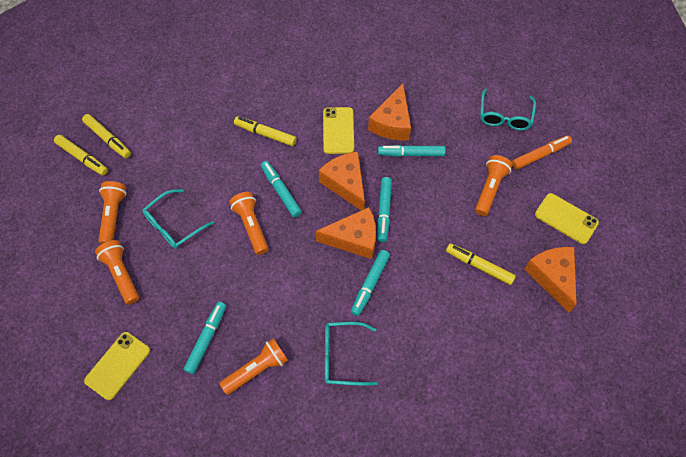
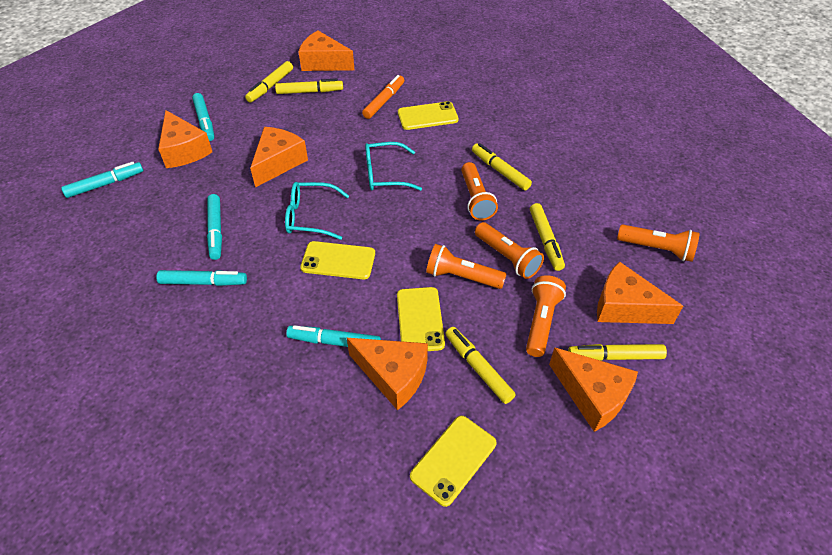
orange cheese: 4 -> 6
turquoise glasses: 3 -> 2
yellow marker: 4 -> 6
yellow phone: 3 -> 4

